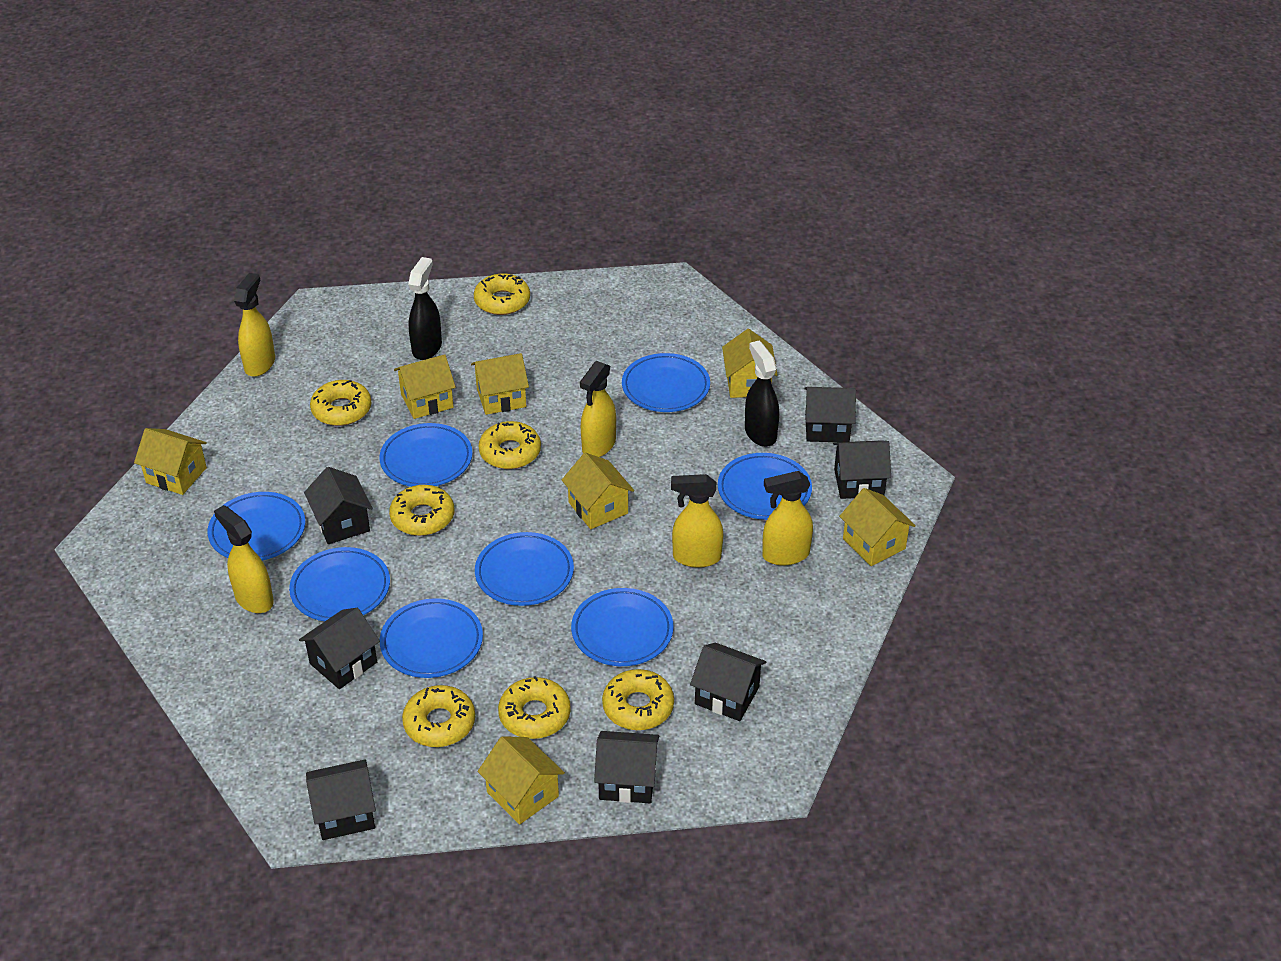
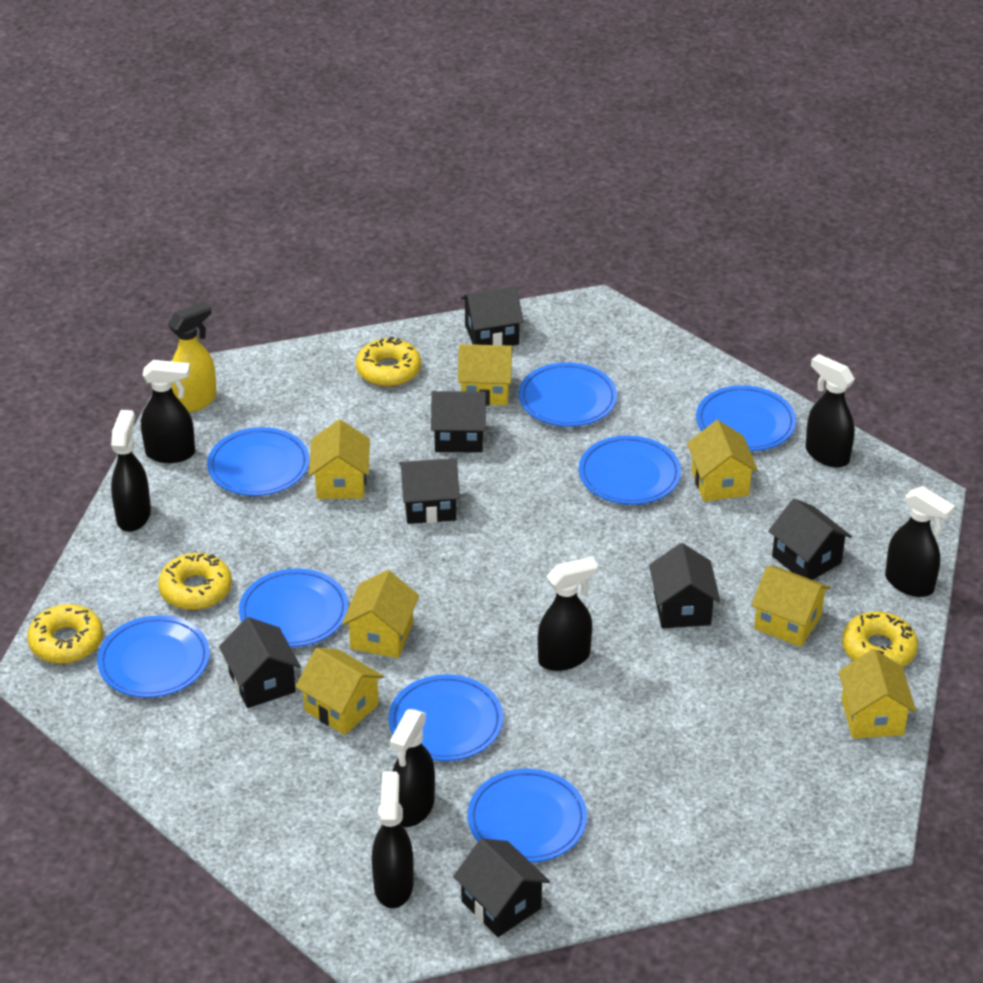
black spray bottle: 2 -> 7
yellow donut: 7 -> 4
yellow spray bottle: 5 -> 1

